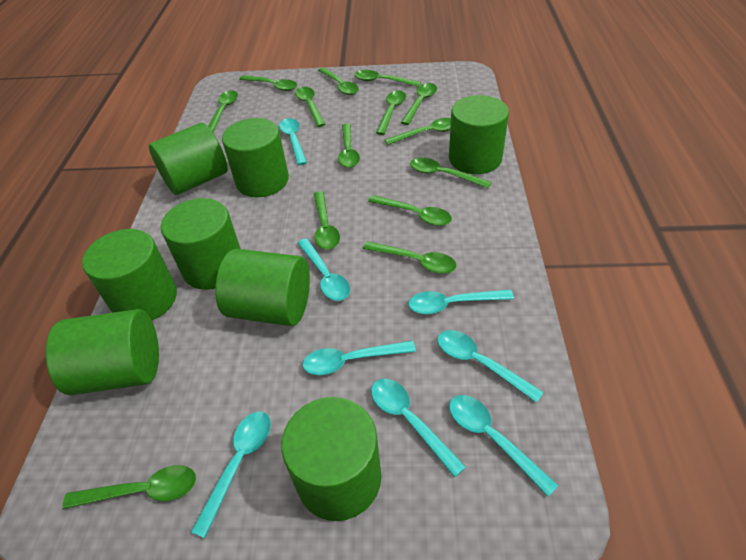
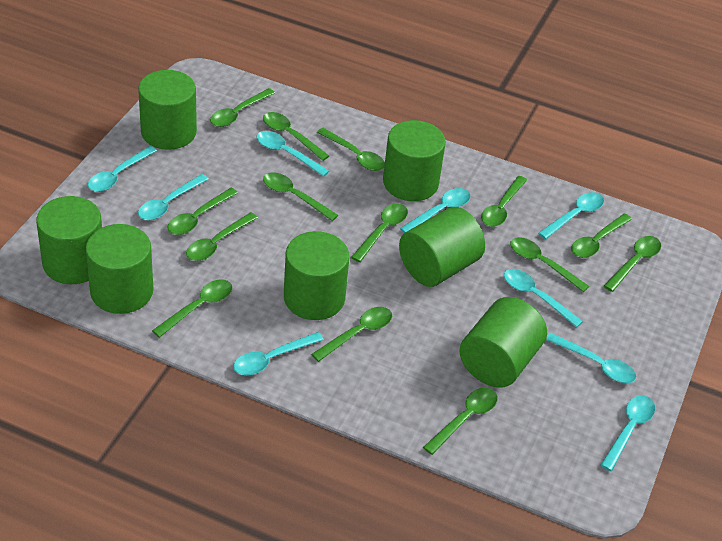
green cylinder: 8 -> 7
turquoise spoon: 8 -> 9

